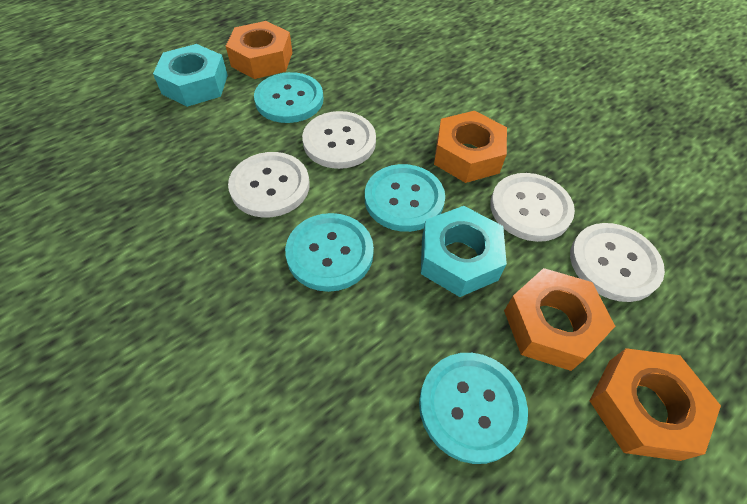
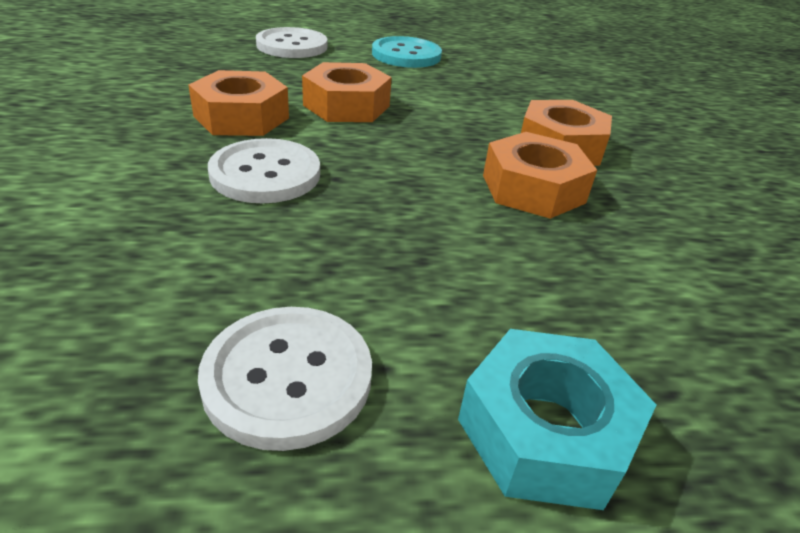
turquoise button: 4 -> 1
turquoise nut: 2 -> 1
white button: 4 -> 3

